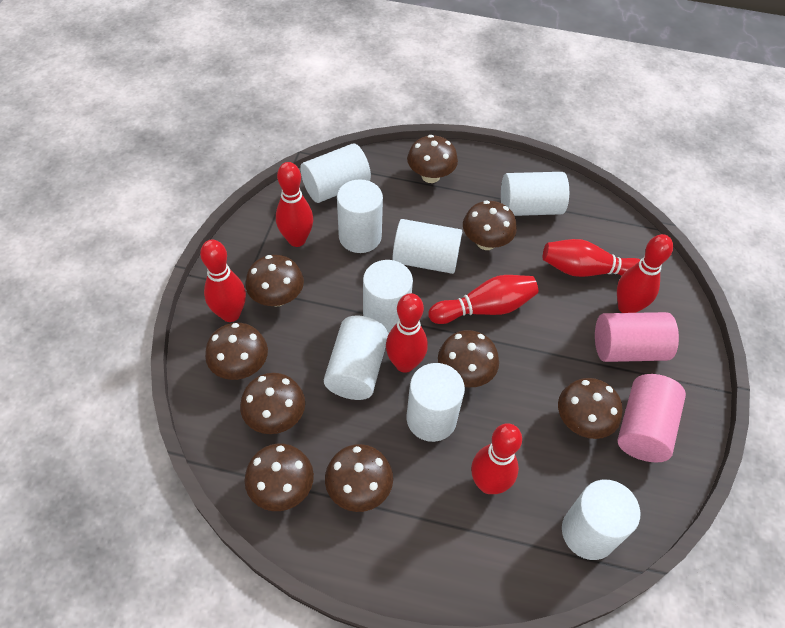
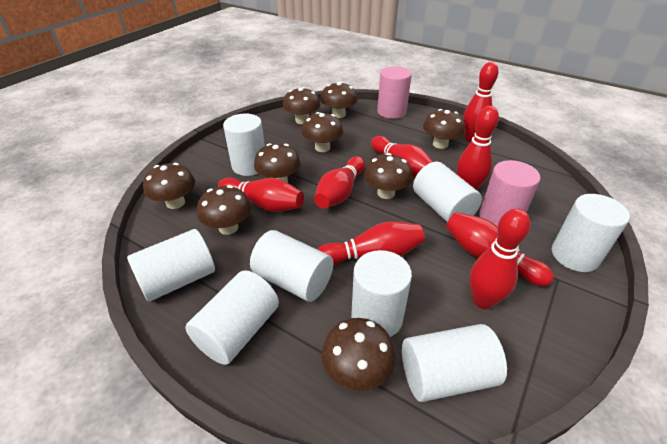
red bowling pin: 7 -> 8

